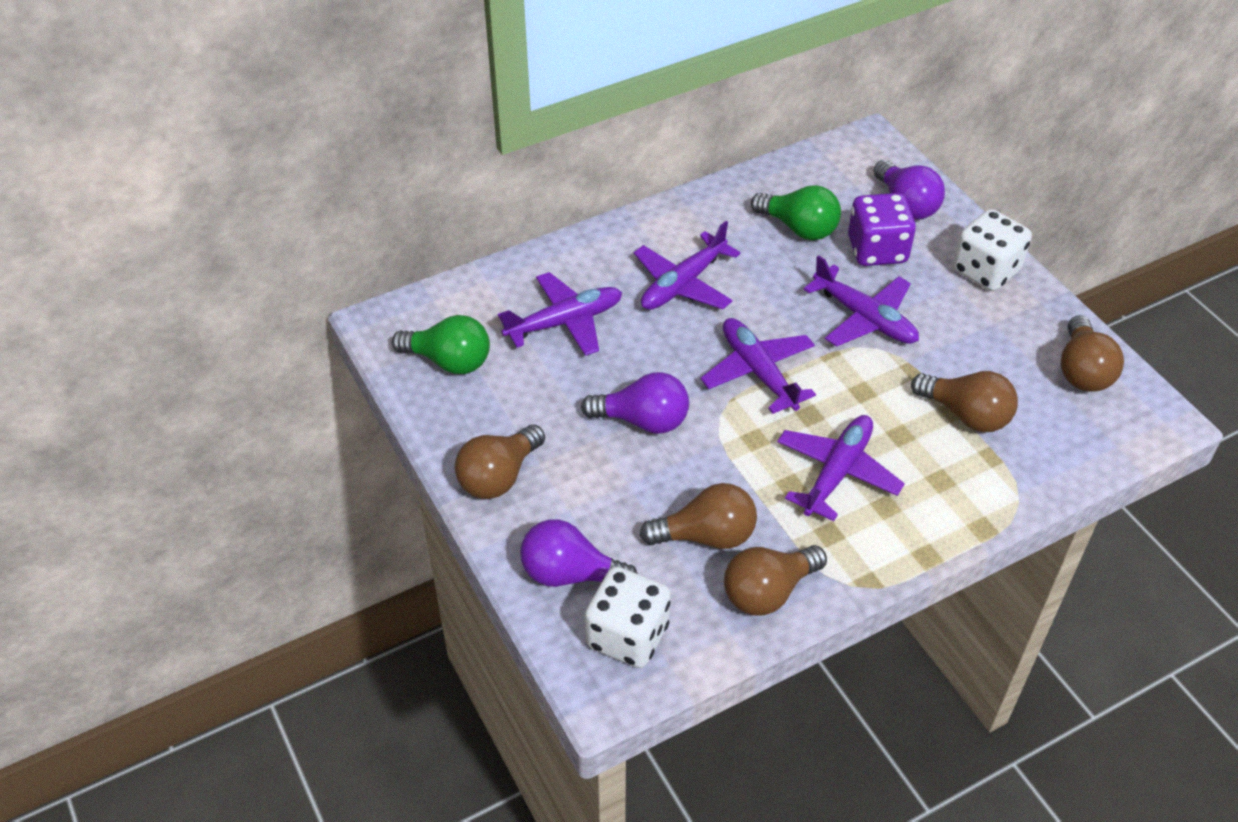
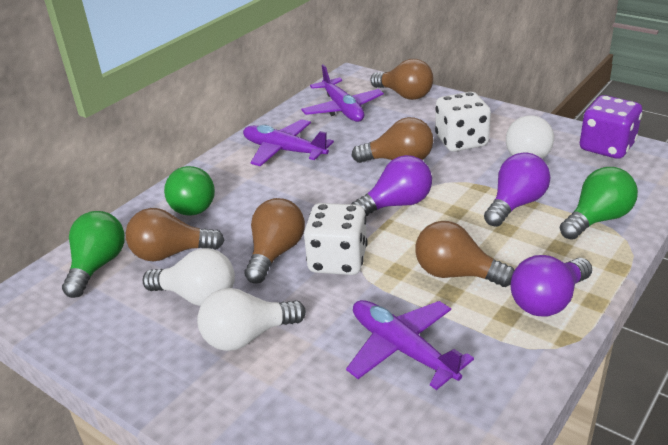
green light bulb: 2 -> 3
purple plane: 5 -> 3
white light bulb: 0 -> 3

